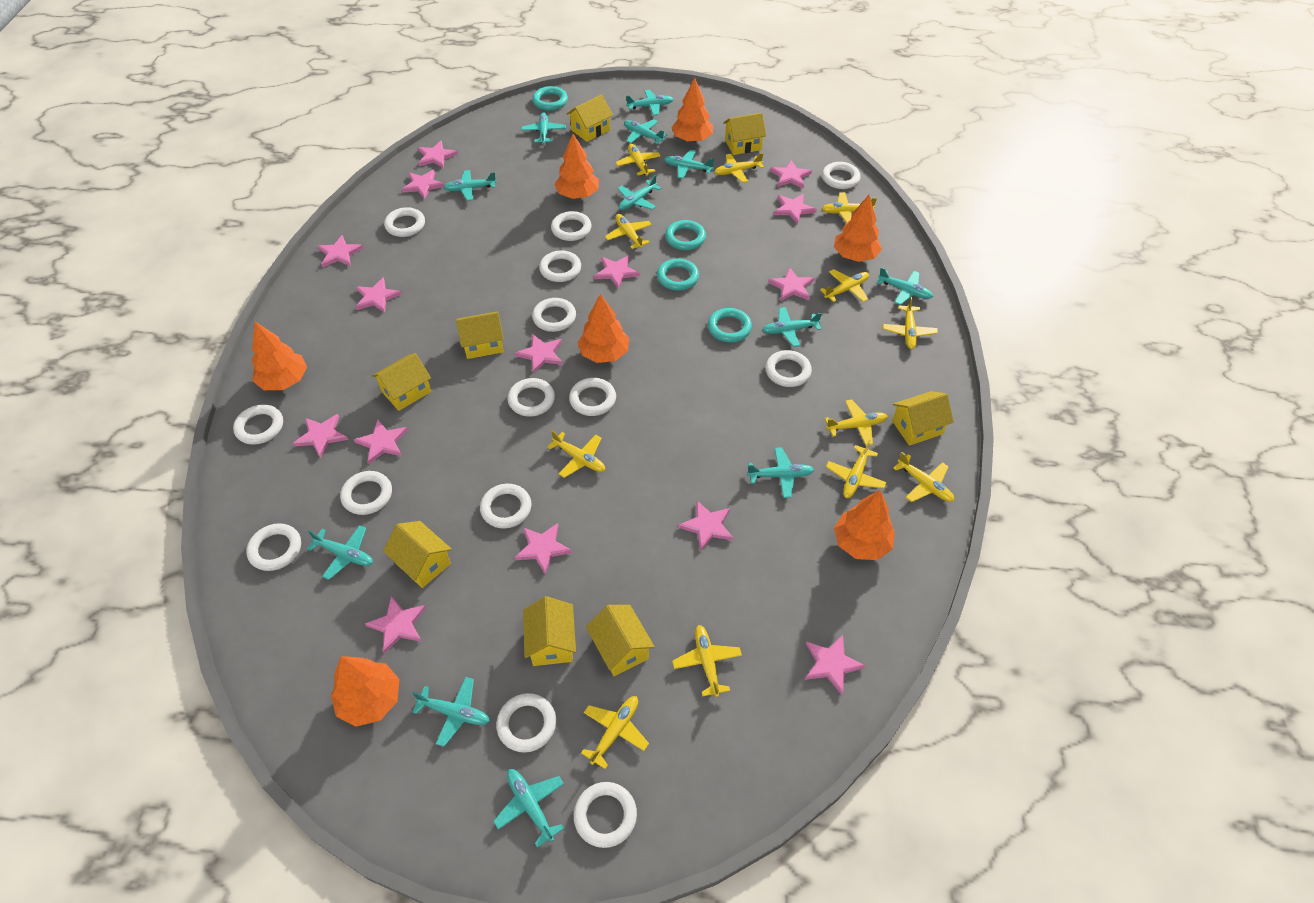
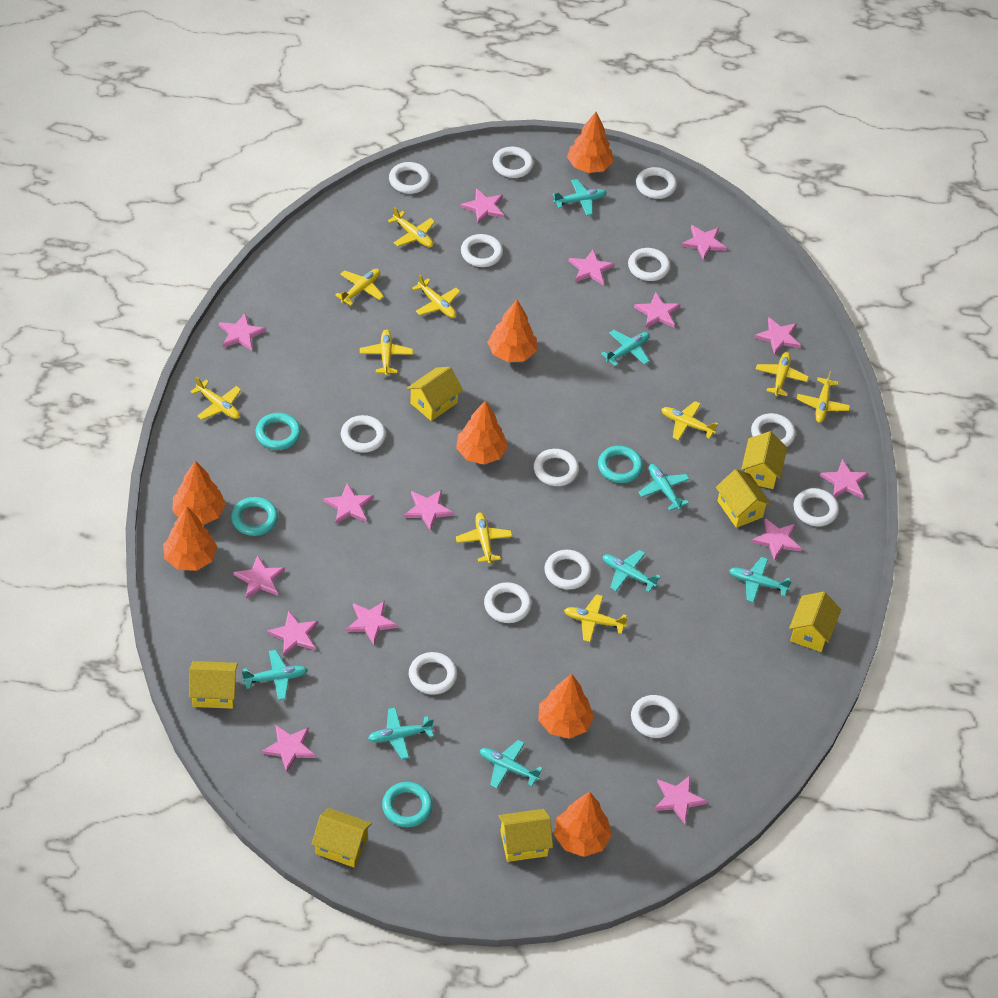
turquoise plane: 12 -> 8
white ring: 14 -> 13
yellow house: 8 -> 7
yellow plane: 12 -> 10

